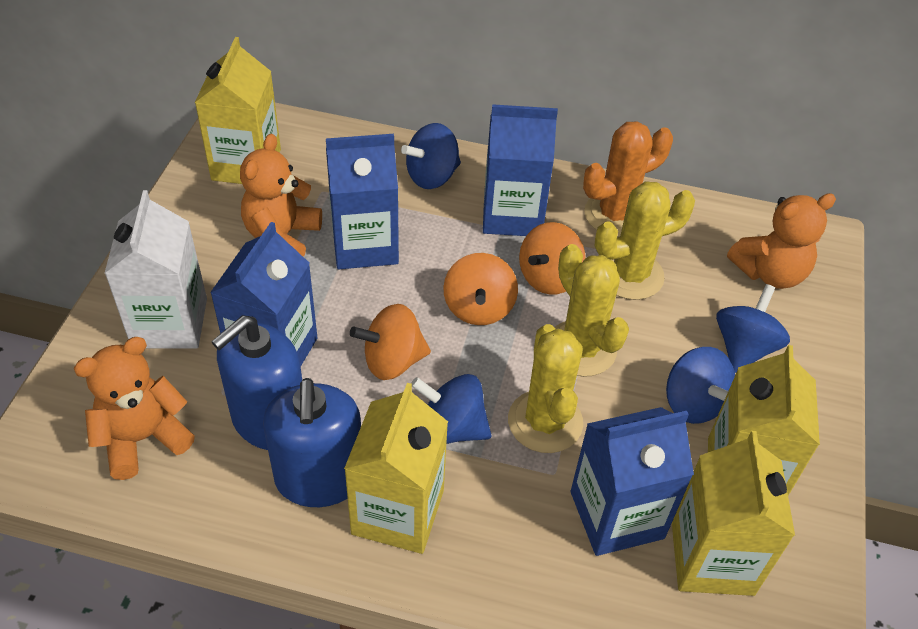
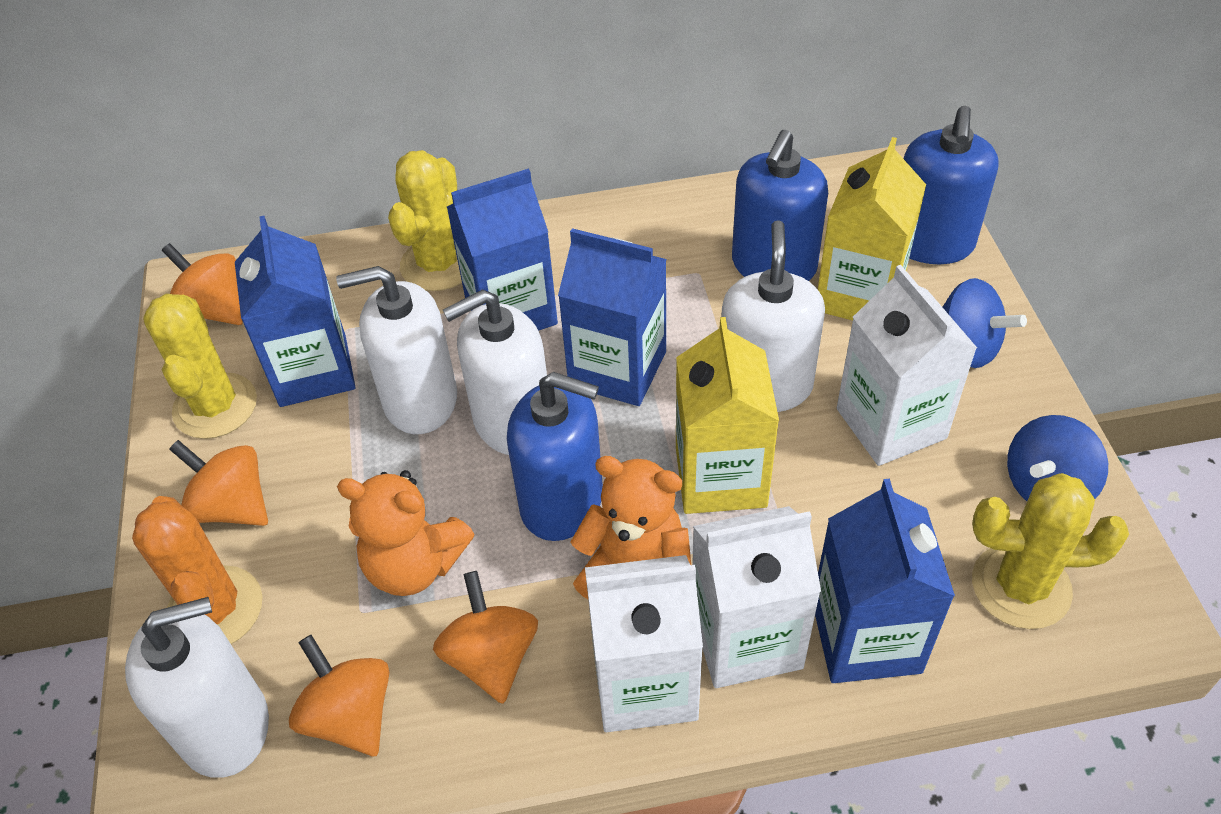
blue soap dispenser: 2 -> 3
blue spinning top: 4 -> 2
orange spinning top: 3 -> 4
orange teddy bear: 3 -> 2
white carton: 1 -> 3
white soap dispenser: 0 -> 4
yellow carton: 4 -> 2

